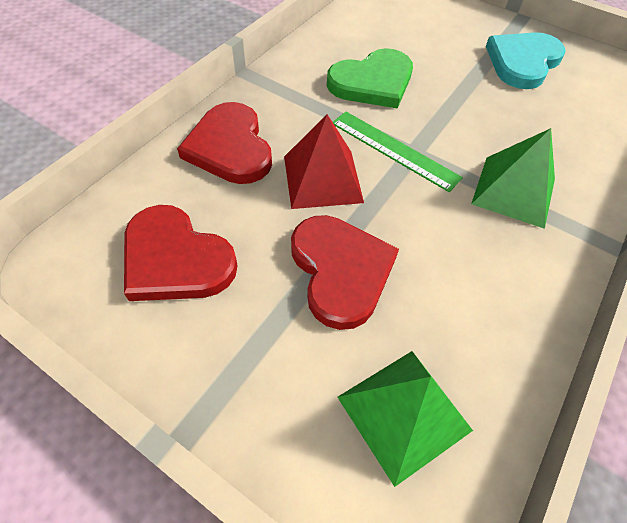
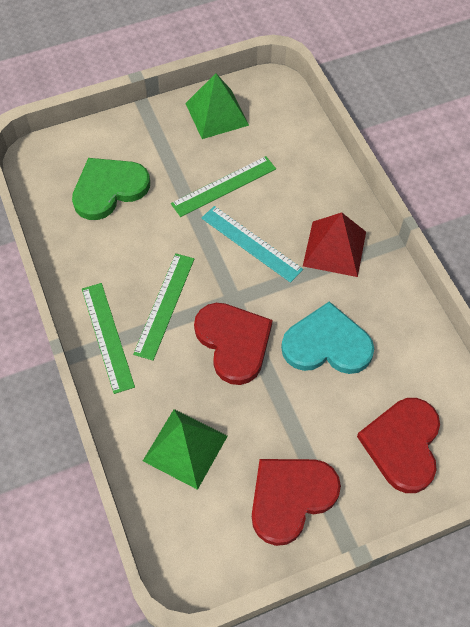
green ruler: 1 -> 3
turquoise ruler: 0 -> 1

